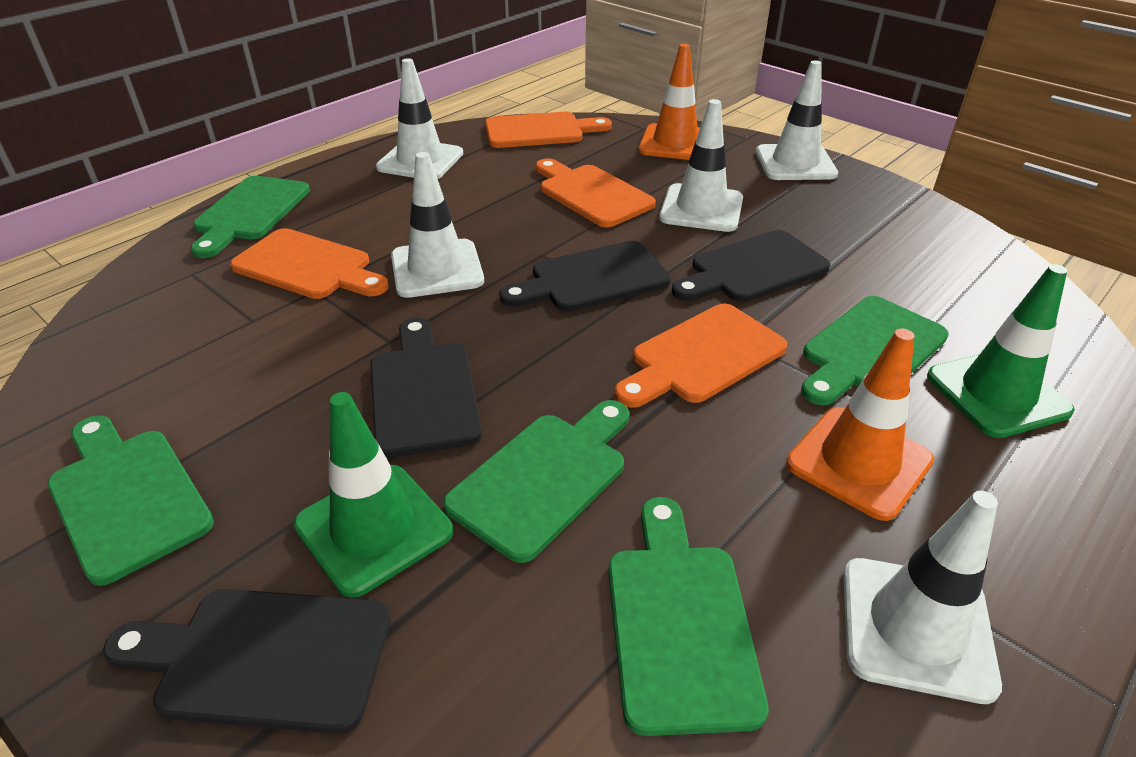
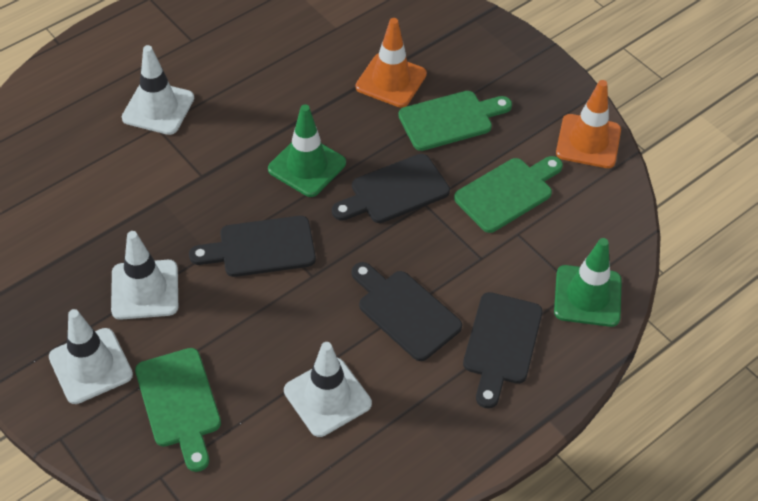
green cutting board: 5 -> 3
orange cutting board: 4 -> 0
white traffic cone: 5 -> 4

